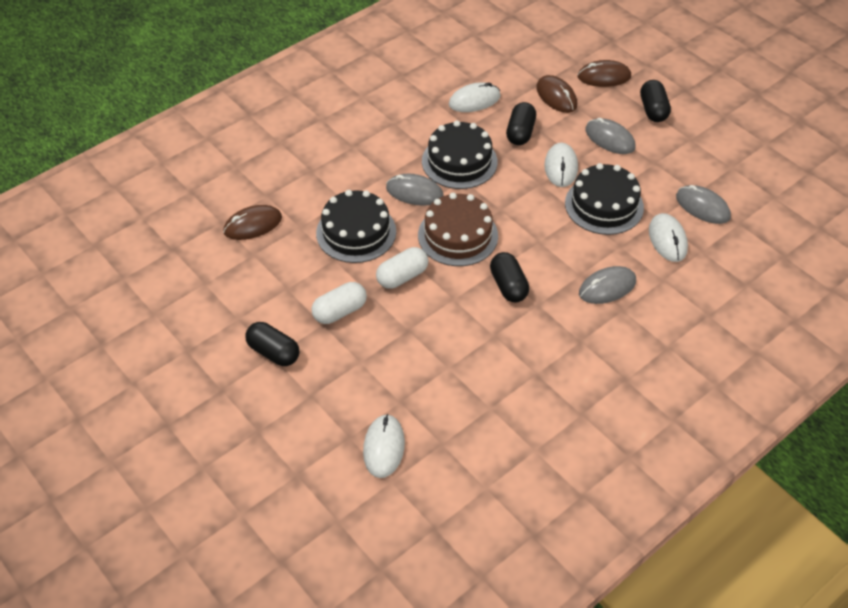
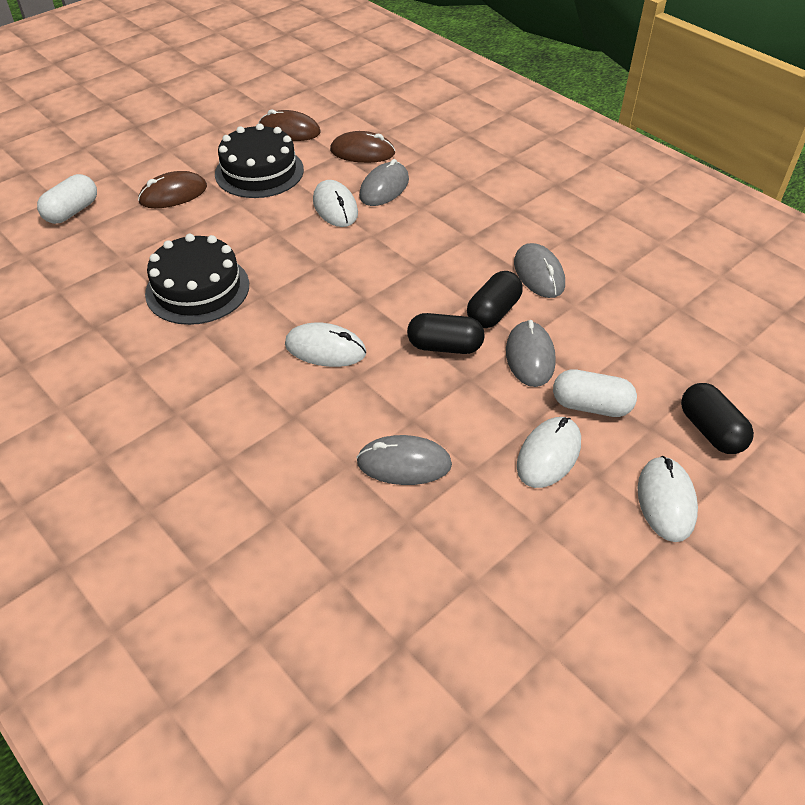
black cake: 3 -> 2
black capsule: 4 -> 3
brown cake: 1 -> 0

